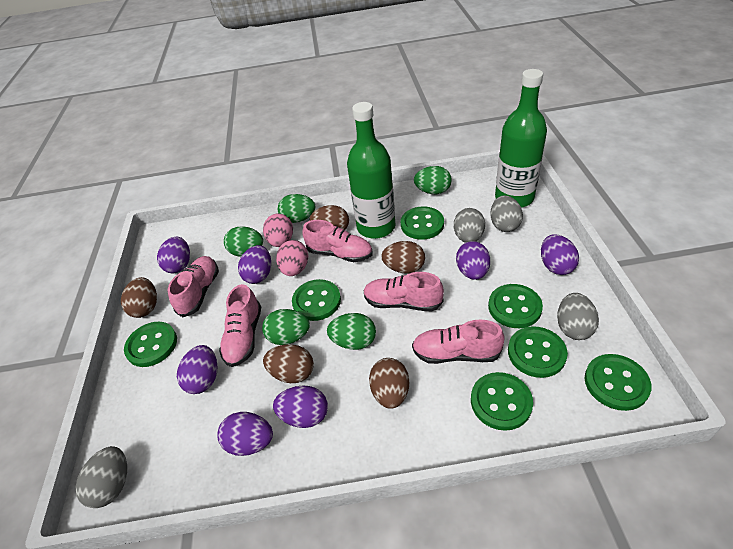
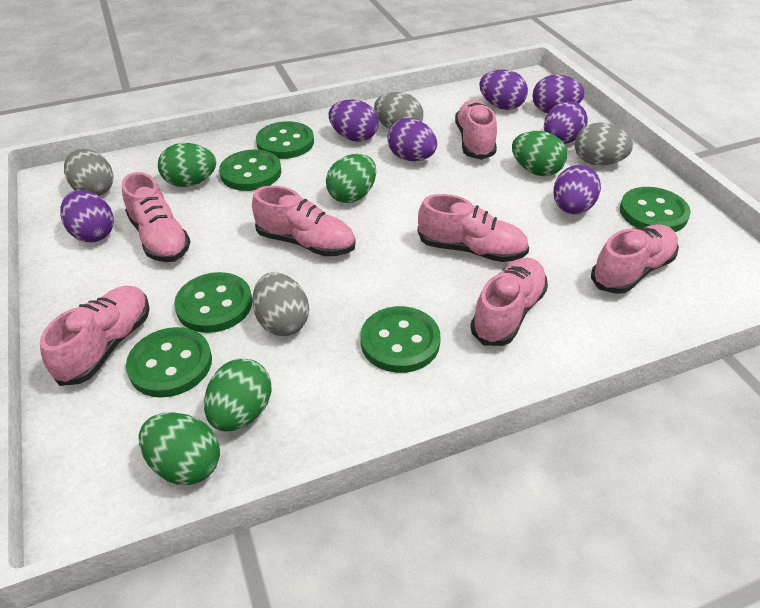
brown egg: 5 -> 0
green bottle: 2 -> 0
green button: 7 -> 6
pink egg: 2 -> 0
pink shoe: 5 -> 7

